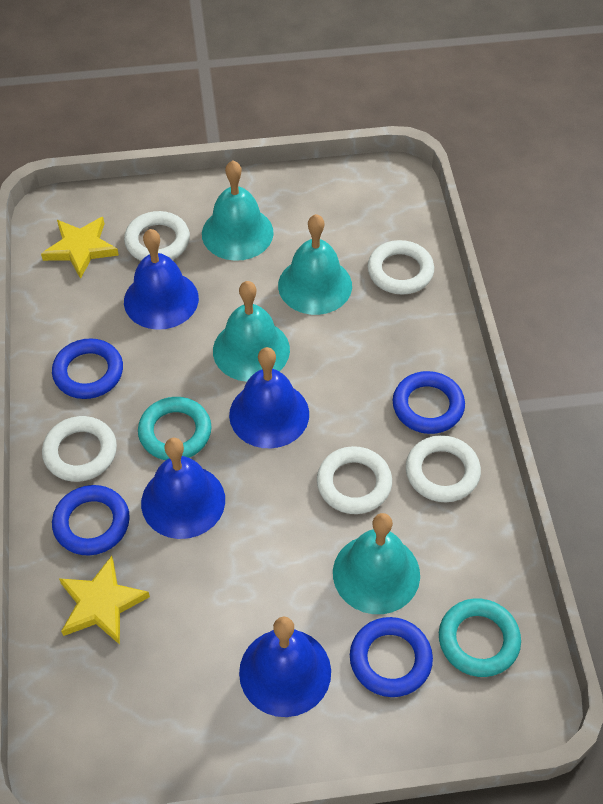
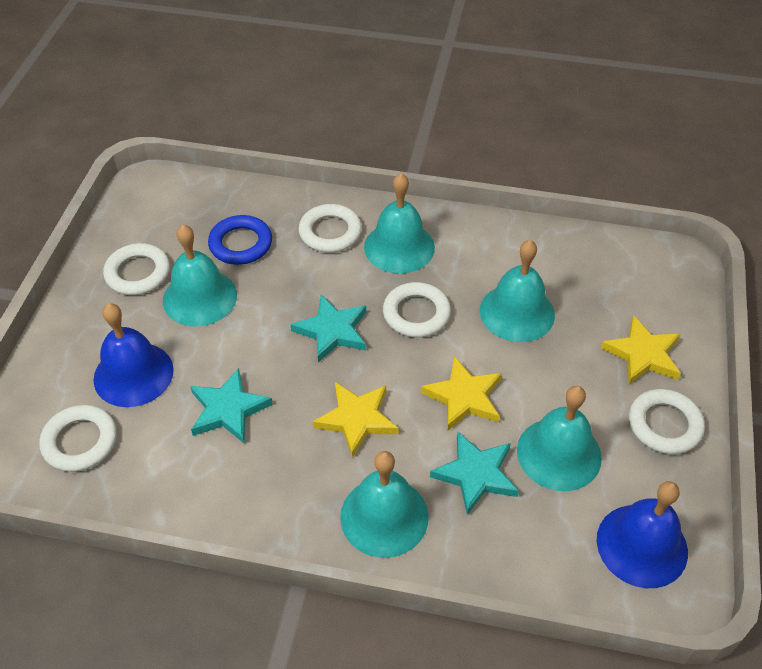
blue bell: 4 -> 2
blue ring: 4 -> 1
turquoise bell: 4 -> 5
turquoise ring: 2 -> 0
turquoise star: 0 -> 3
yellow star: 2 -> 3

